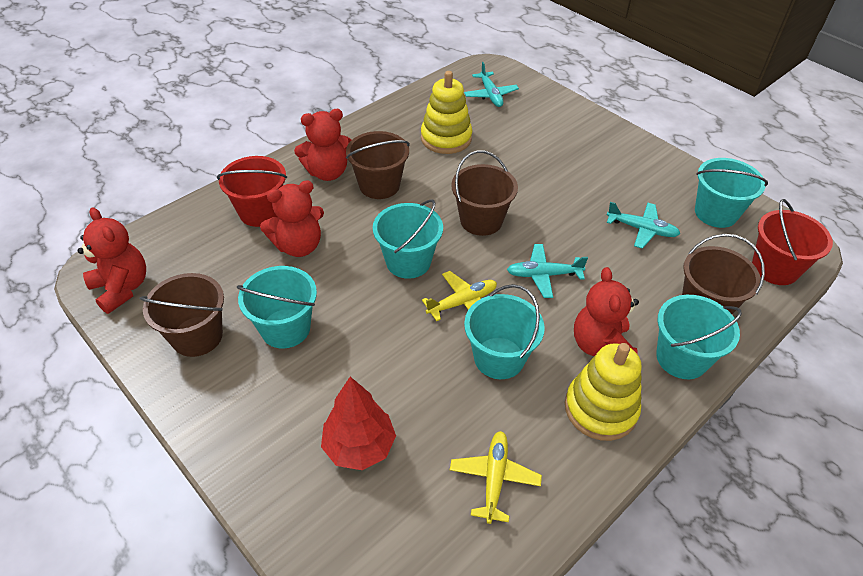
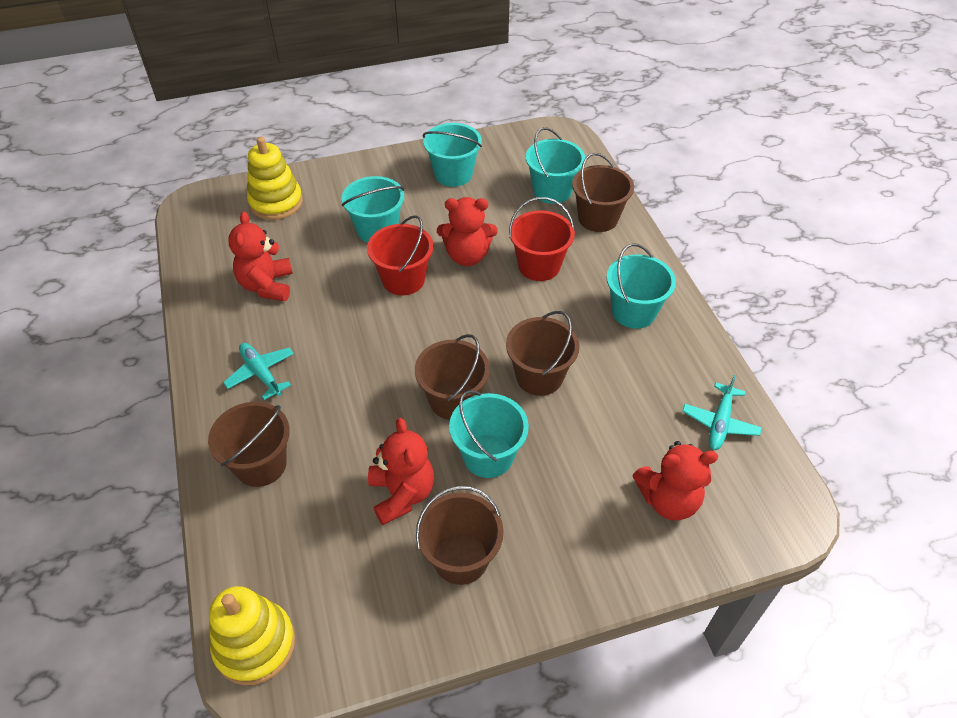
brown bucket: 4 -> 5
red tree: 1 -> 0
turquoise plane: 3 -> 2
yellow plane: 2 -> 0

